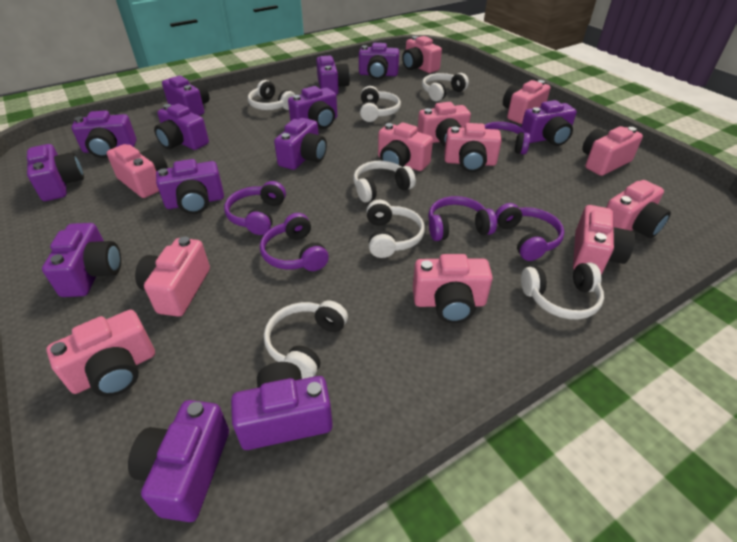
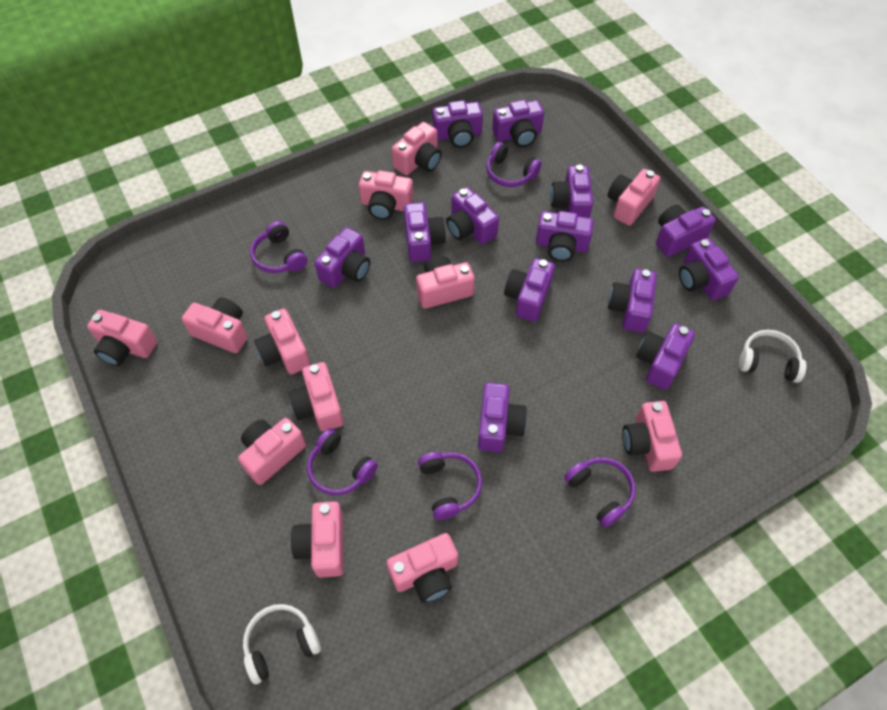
white headphones: 7 -> 2

